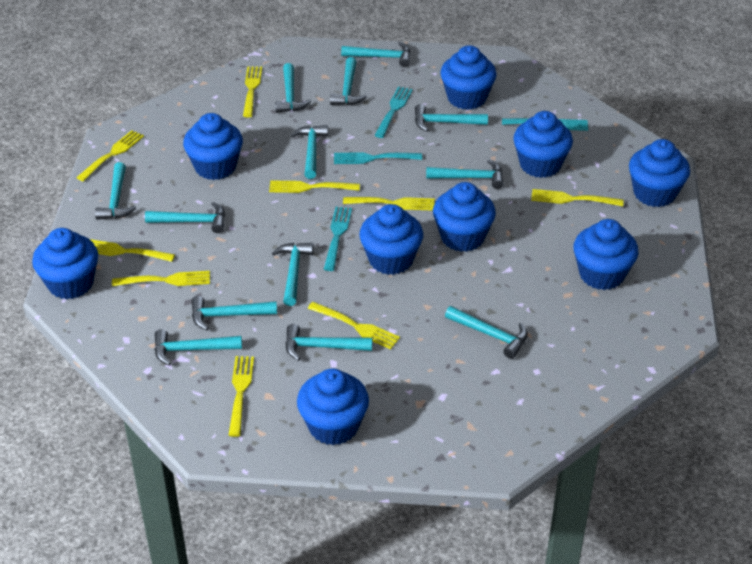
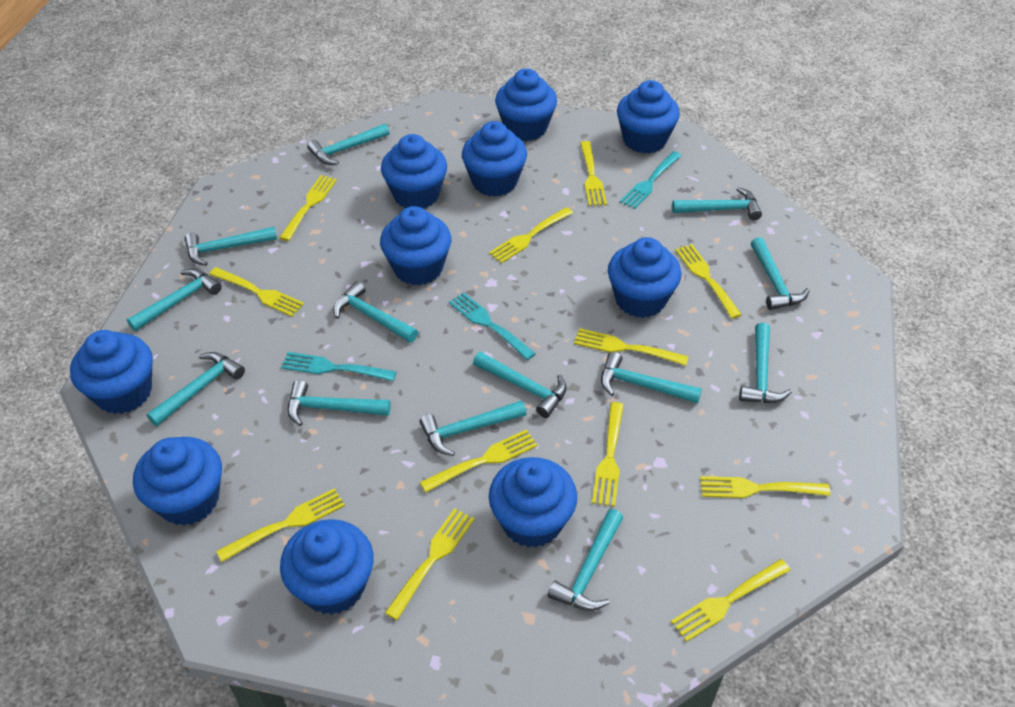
blue cupcake: 9 -> 10
turquoise fork: 4 -> 3
yellow fork: 9 -> 12

